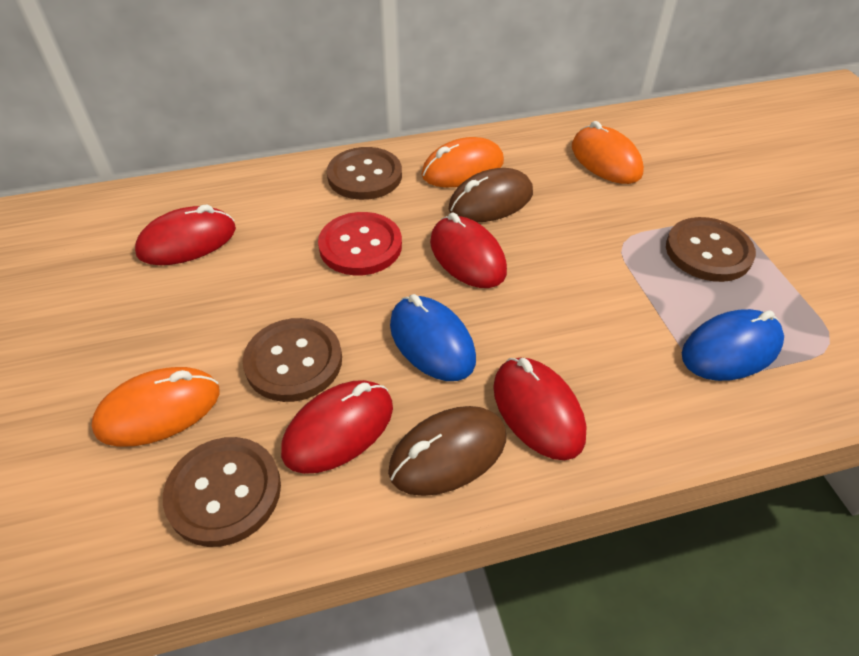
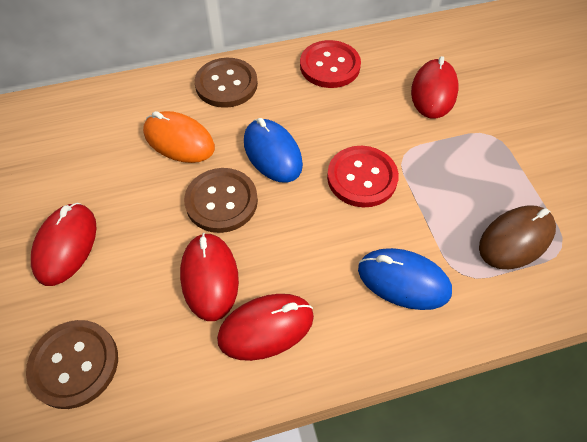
brown button: 4 -> 3
brown mouse: 2 -> 1
orange mouse: 3 -> 1
red button: 1 -> 2

